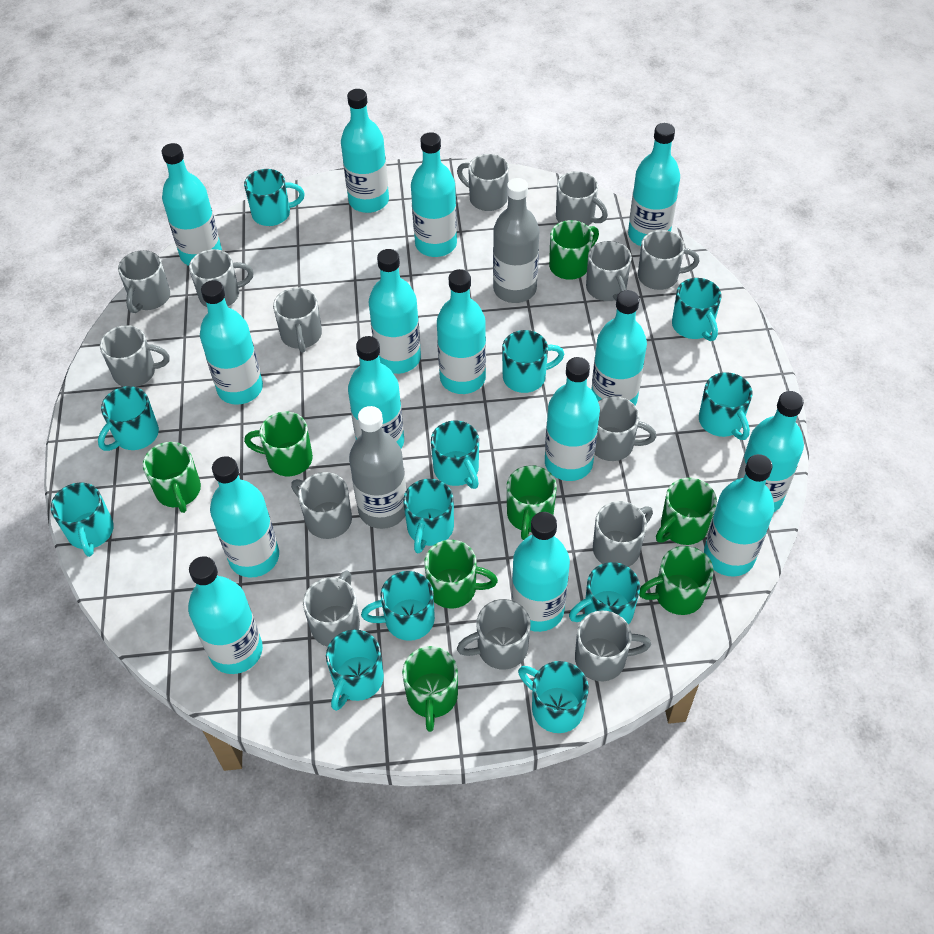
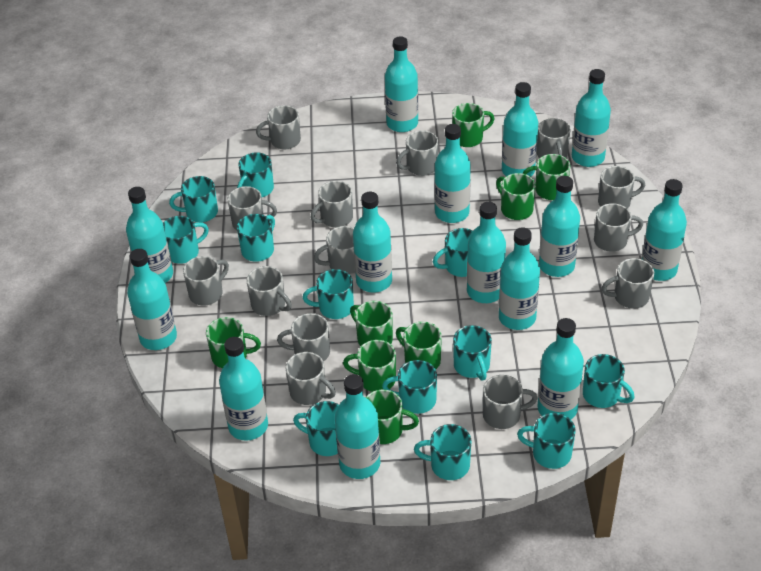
grey bottle: 2 -> 0
turquoise bottle: 15 -> 14

